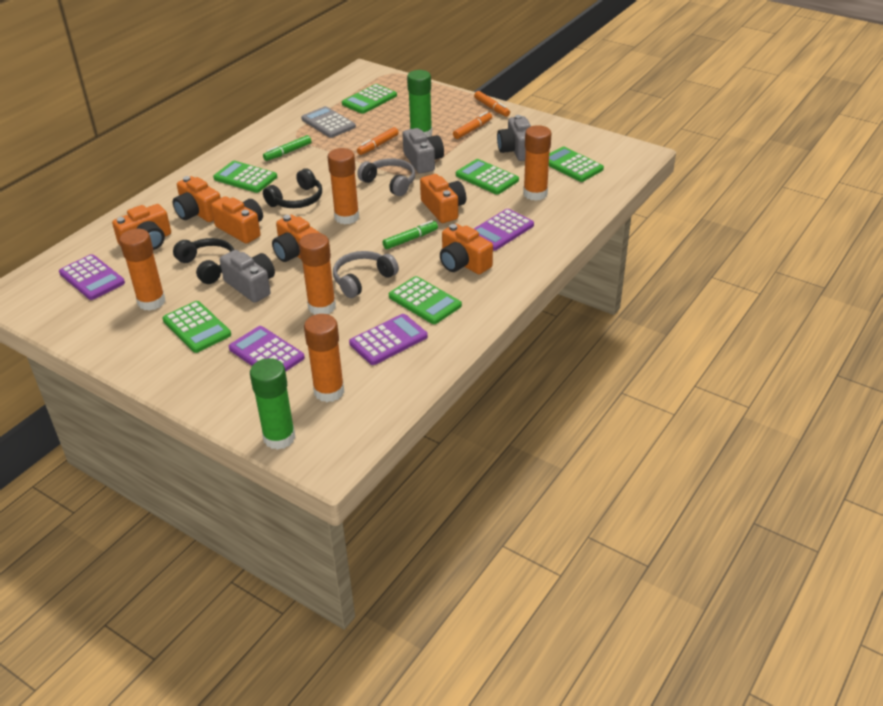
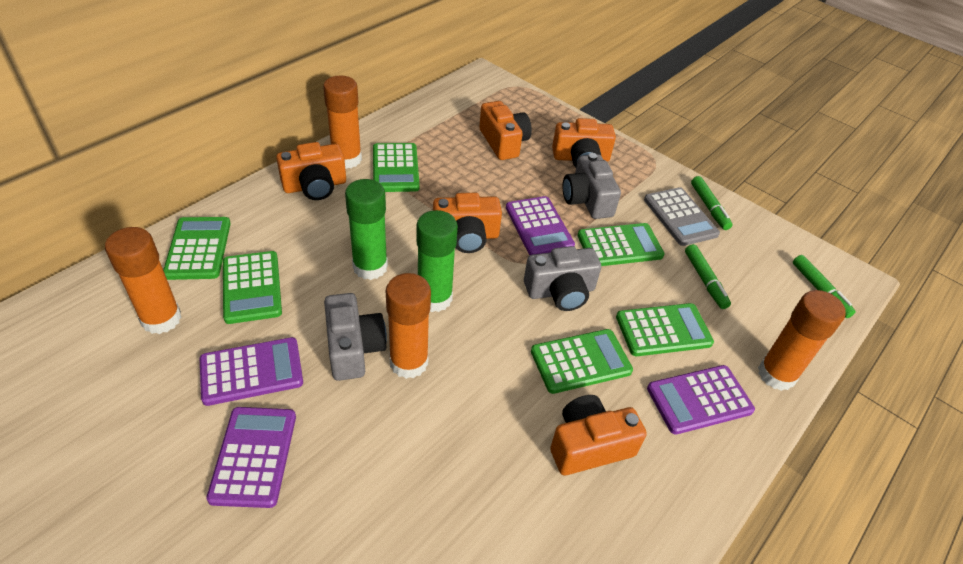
black headphones: 2 -> 0
green marker: 2 -> 3
grey headphones: 2 -> 0
orange camera: 6 -> 5
orange glue stick: 5 -> 4
orange marker: 3 -> 0

